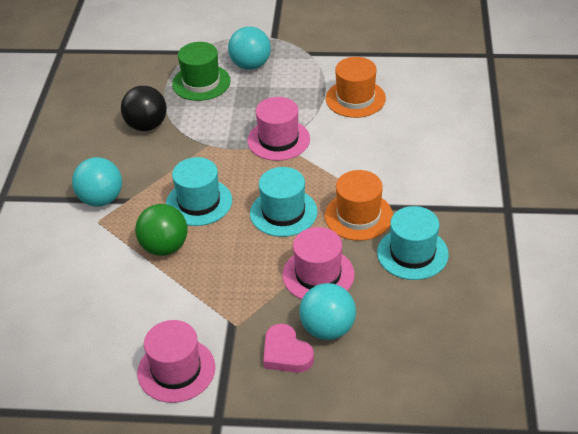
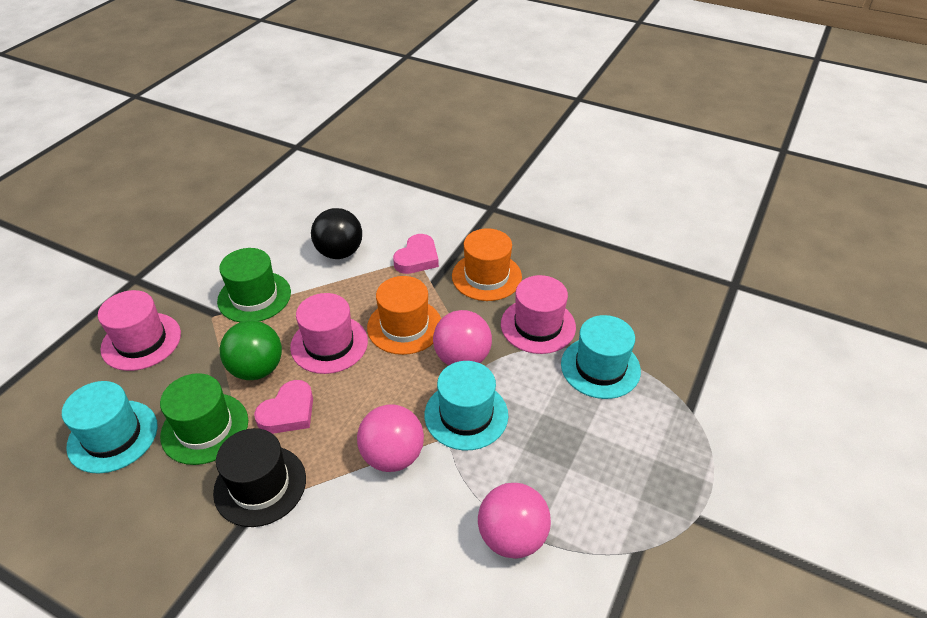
black hat: 0 -> 1
green hat: 1 -> 2
pink ball: 0 -> 3
pink heart: 1 -> 2
turquoise ball: 3 -> 0

